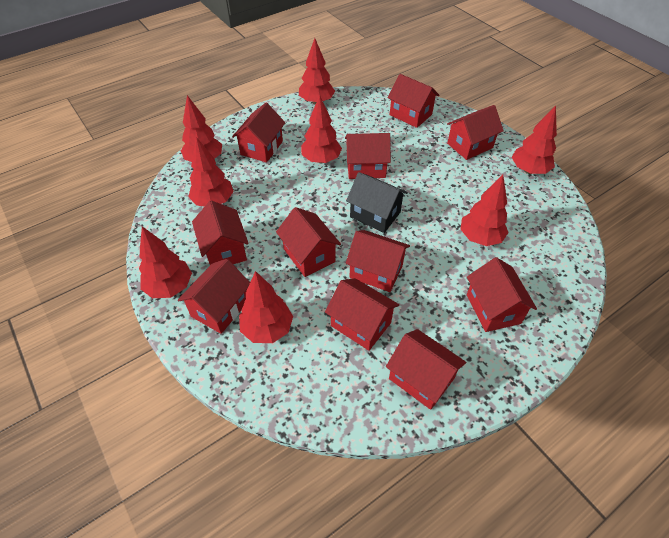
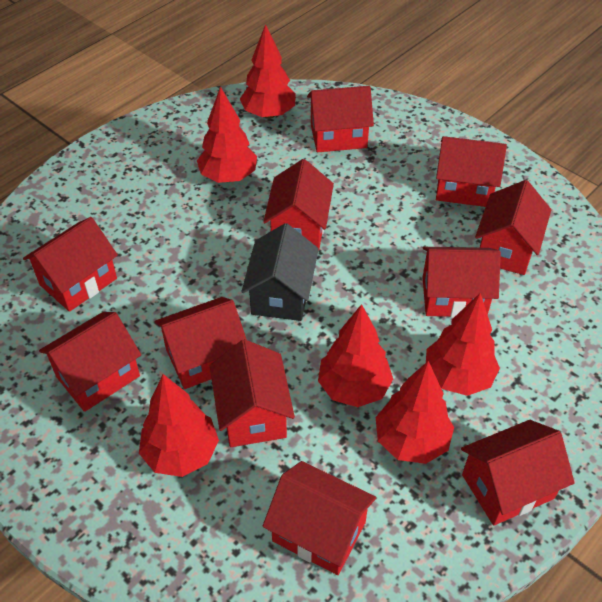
red tree: 8 -> 6

